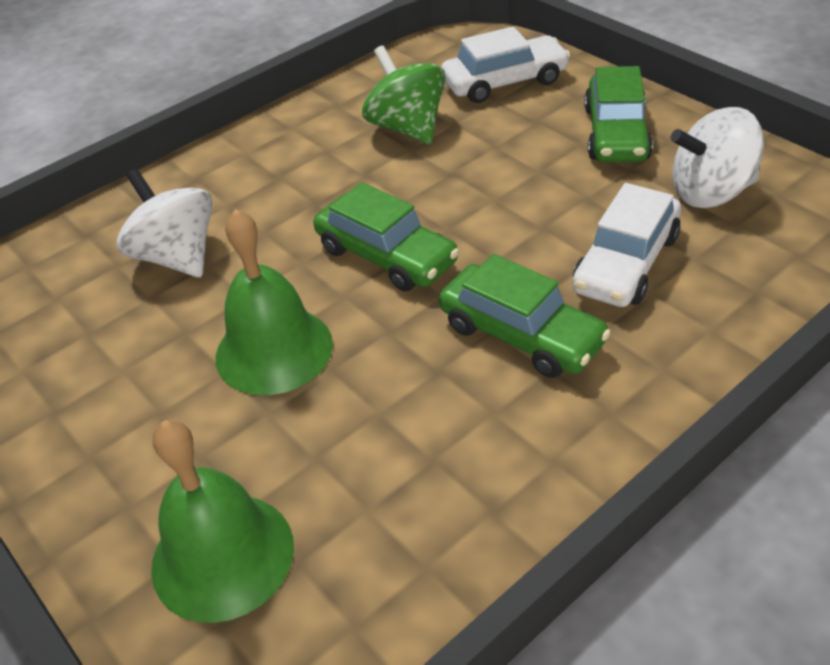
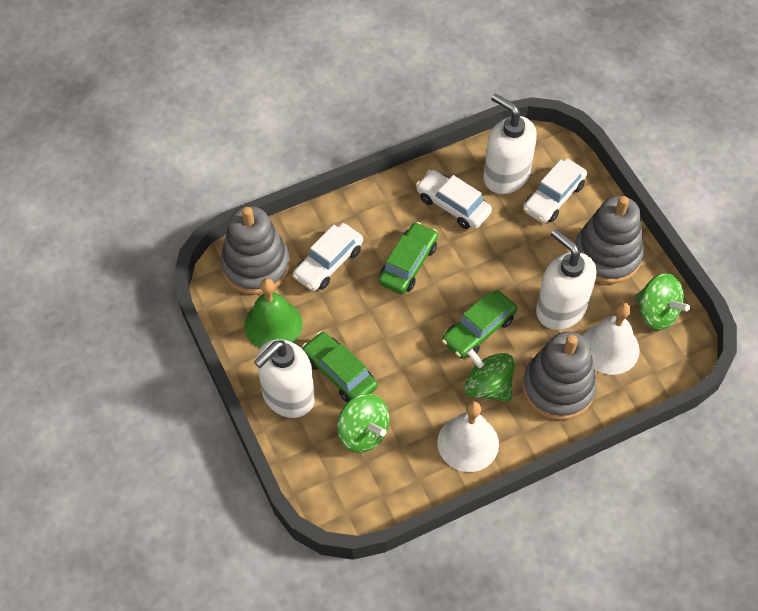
green bell: 2 -> 1
green spinning top: 1 -> 3
grey stacking toy: 0 -> 3
white bell: 0 -> 2
white car: 2 -> 3
white soap dispenser: 0 -> 3
white spinning top: 2 -> 0

